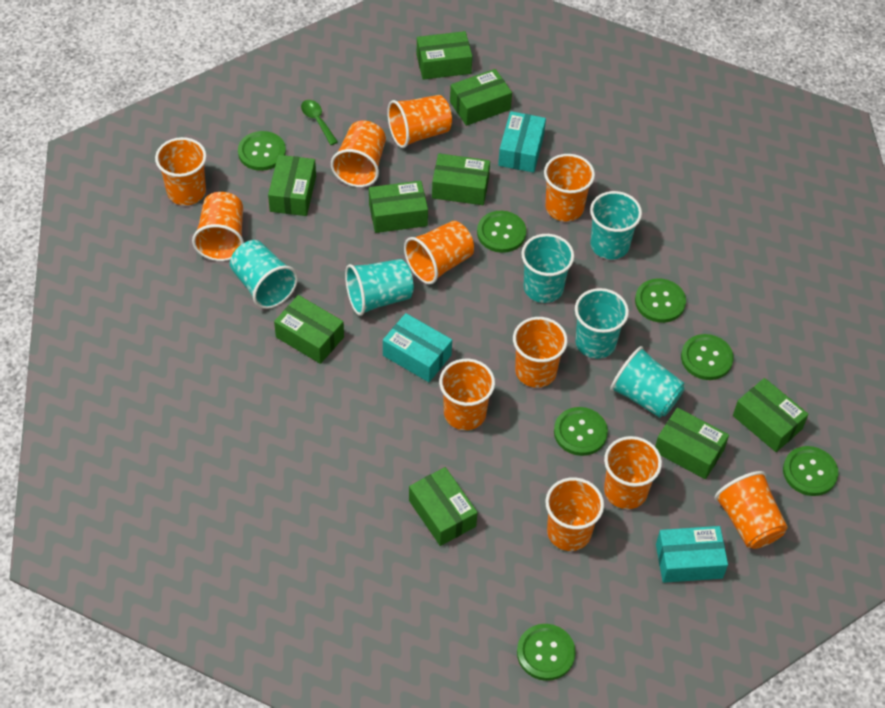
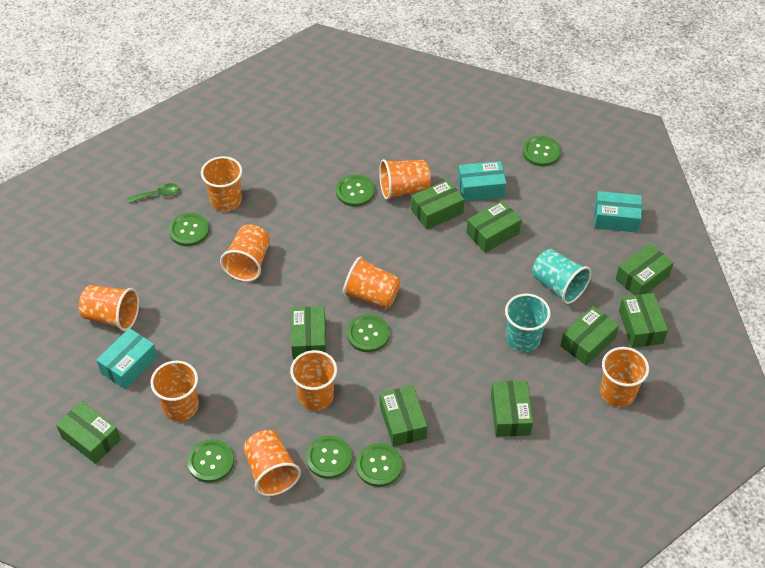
orange cup: 11 -> 9
turquoise cup: 6 -> 2

